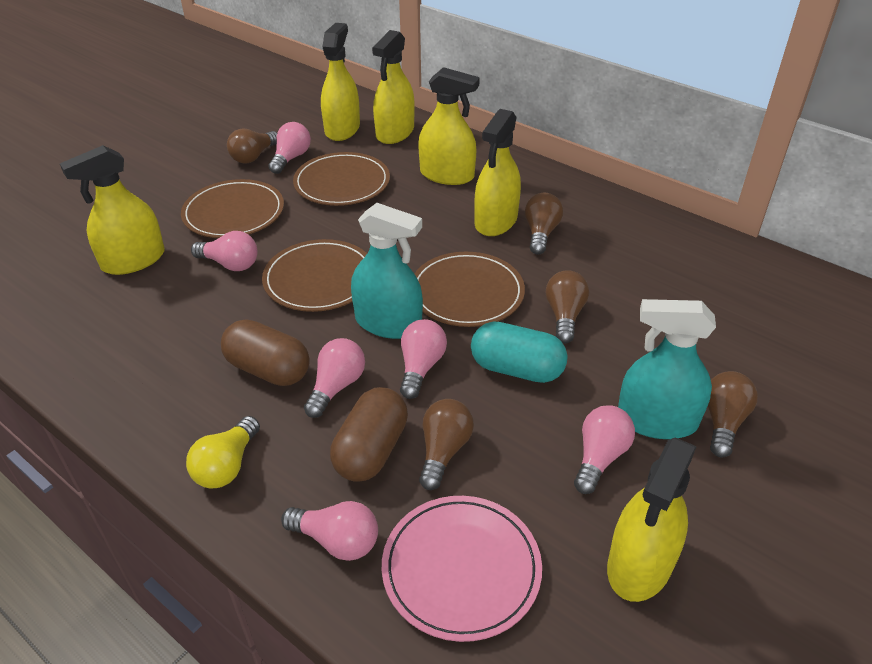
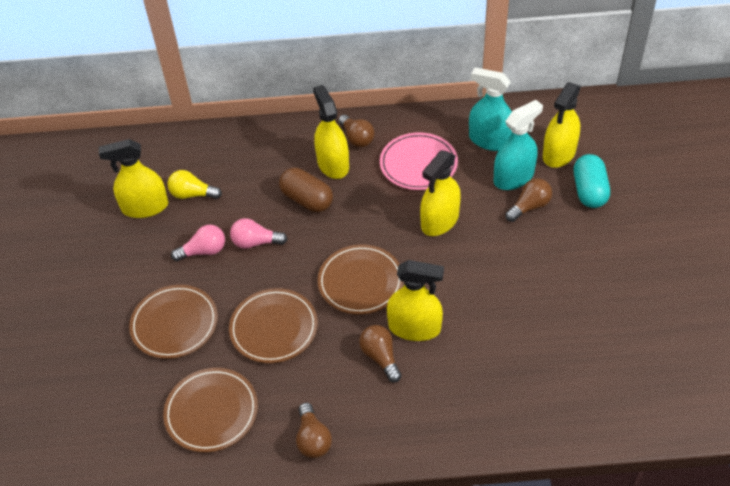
brown capsule: 2 -> 1
brown light bulb: 5 -> 4
pink light bulb: 6 -> 2
yellow spray bottle: 6 -> 5

